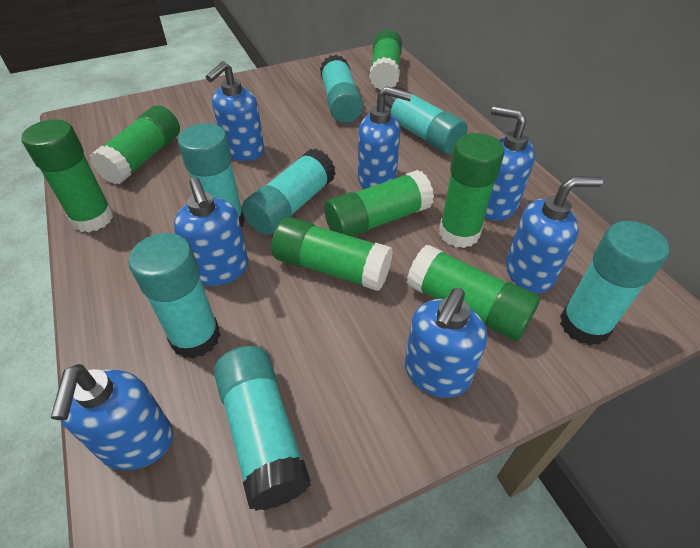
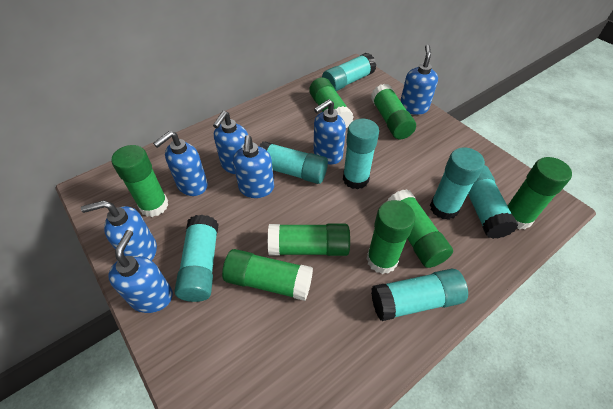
green glue stick: 7 -> 8

